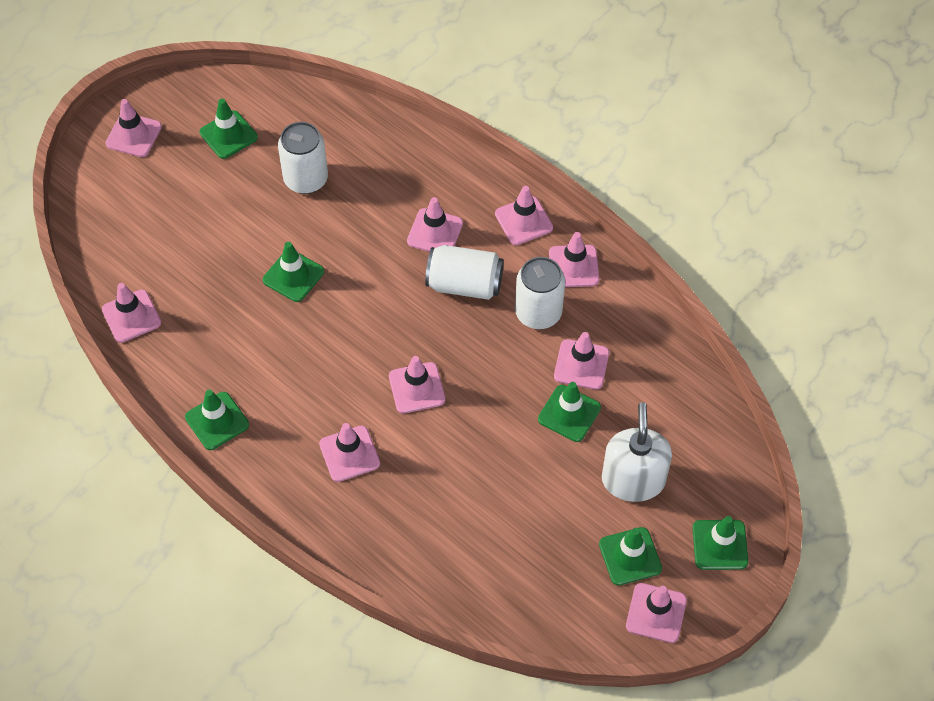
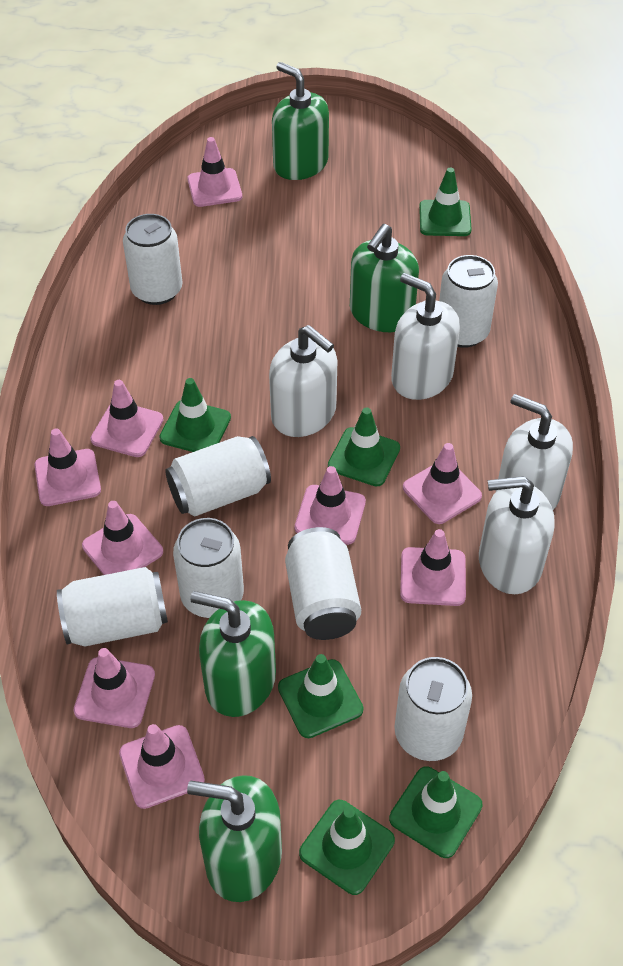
green soap dispenser: 0 -> 4
white can: 3 -> 7
white soap dispenser: 1 -> 4

